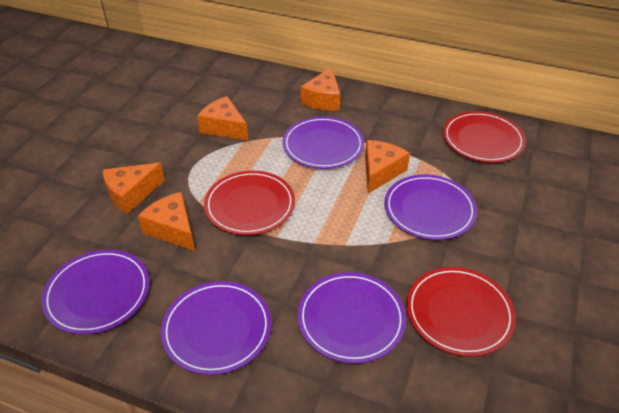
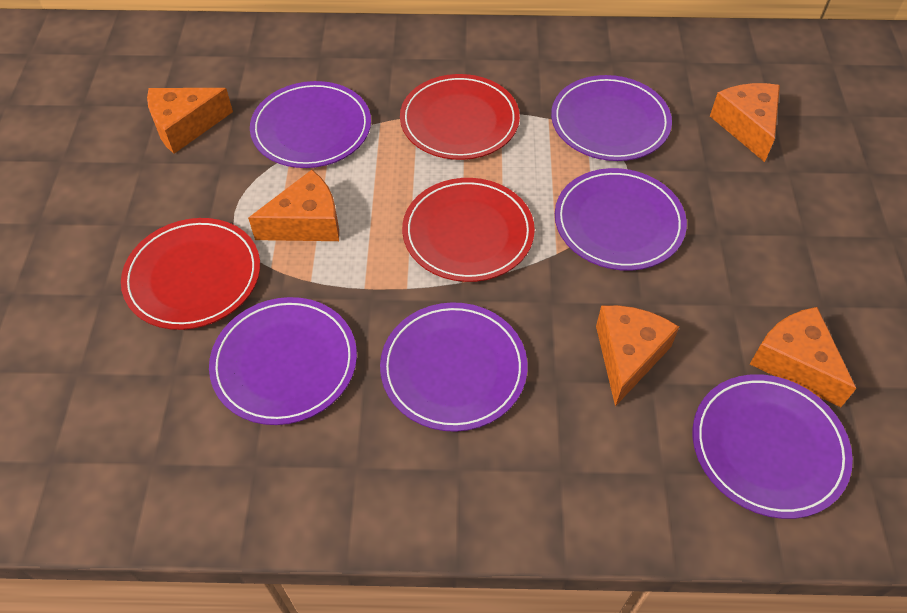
purple plate: 5 -> 6

